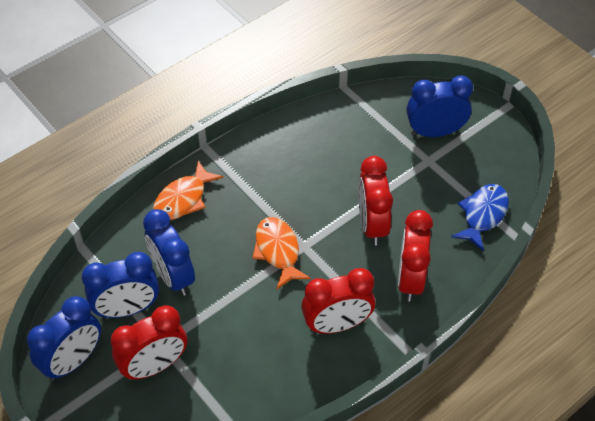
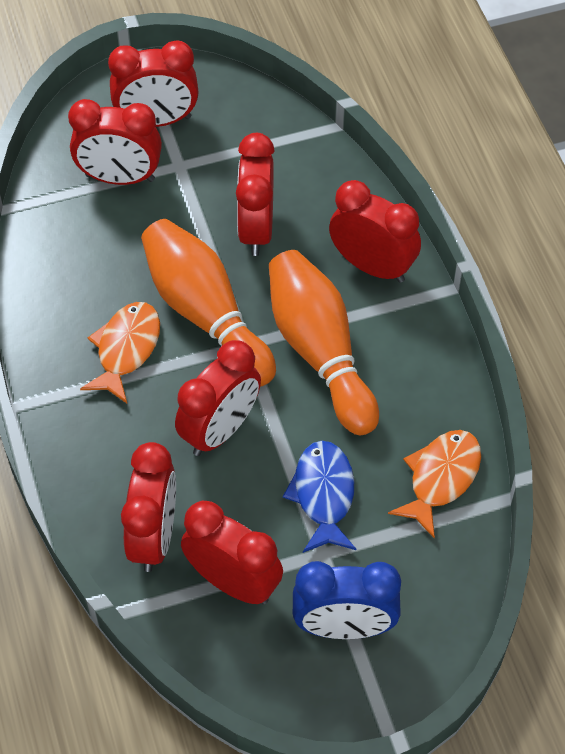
blue clock: 4 -> 1
orange bowling pin: 0 -> 2
red clock: 4 -> 7

